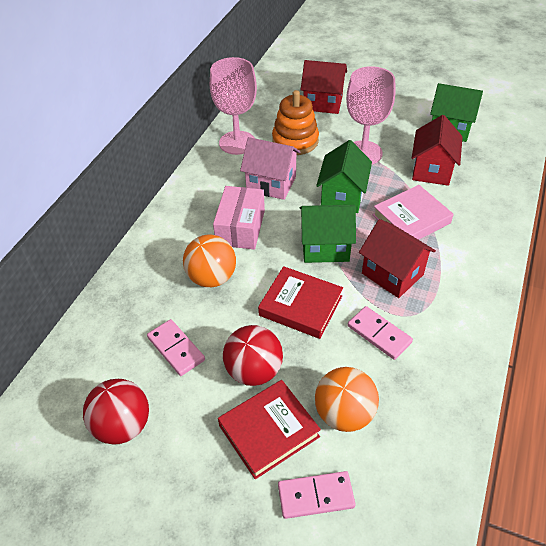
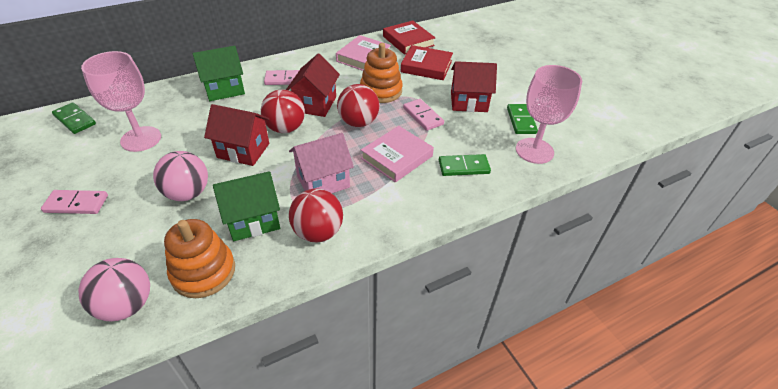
green domino: 0 -> 3
green house: 3 -> 2
orange ball: 2 -> 0
orange stacking toy: 1 -> 2
pink ball: 0 -> 2
pink book: 1 -> 2
pink box: 1 -> 0
red ball: 2 -> 3

